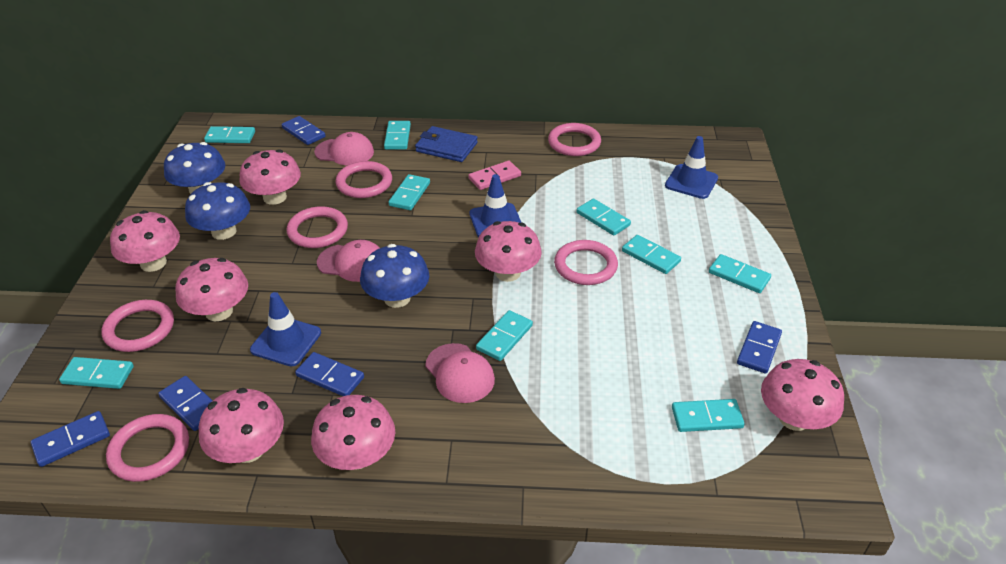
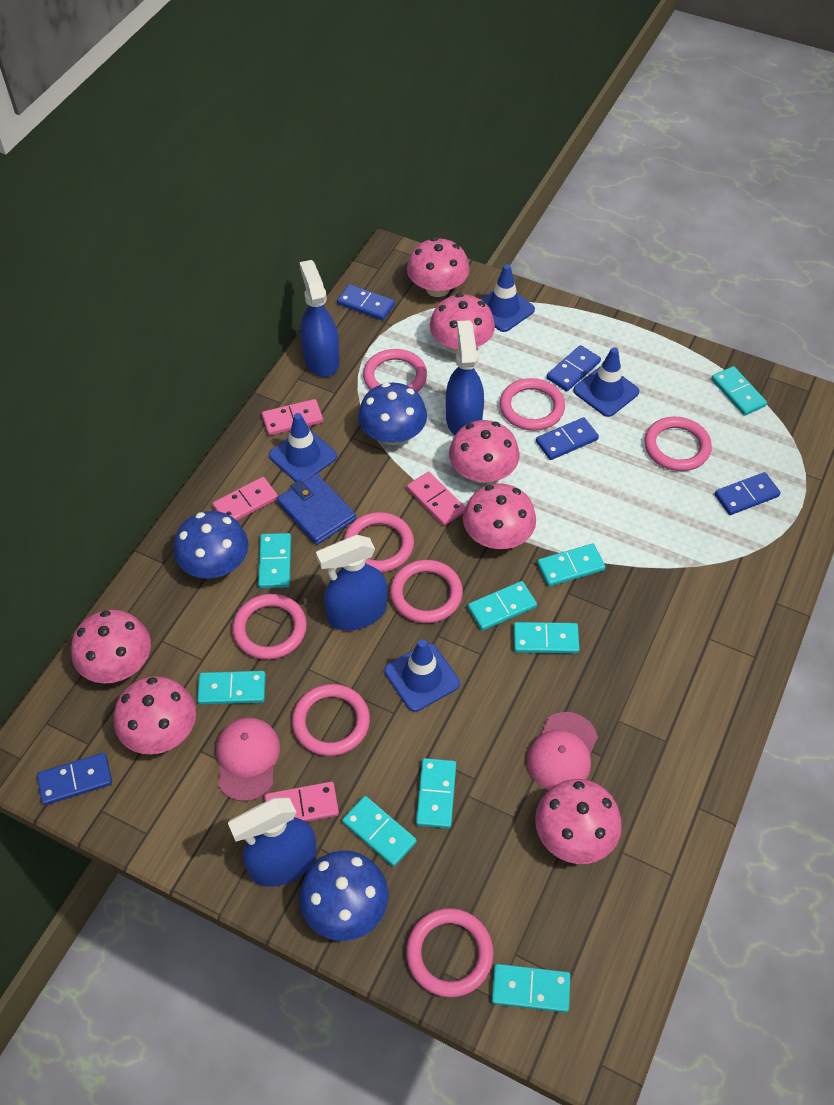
blue spray bottle: 0 -> 4
blue traffic cone: 3 -> 4
pink cap: 3 -> 2
pink domino: 1 -> 4
pink ring: 6 -> 8

